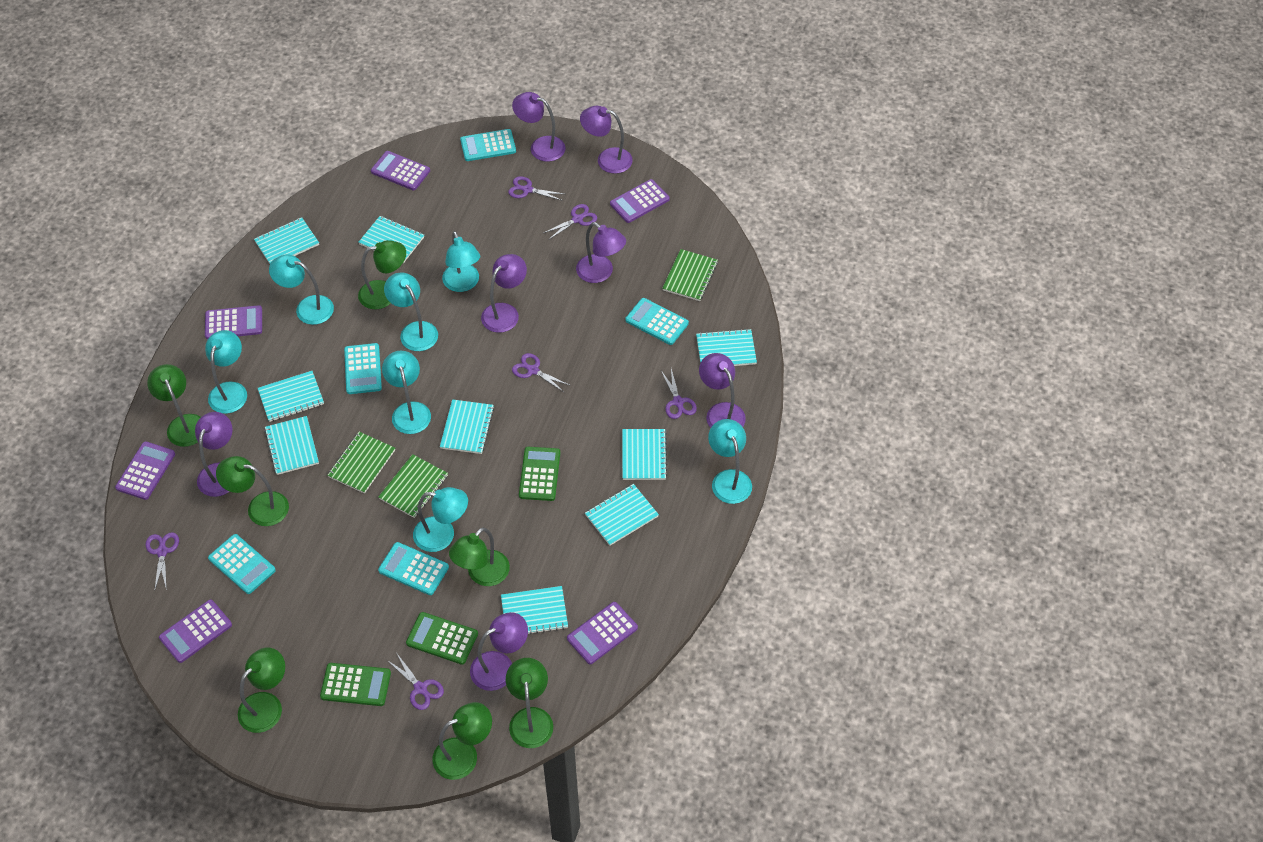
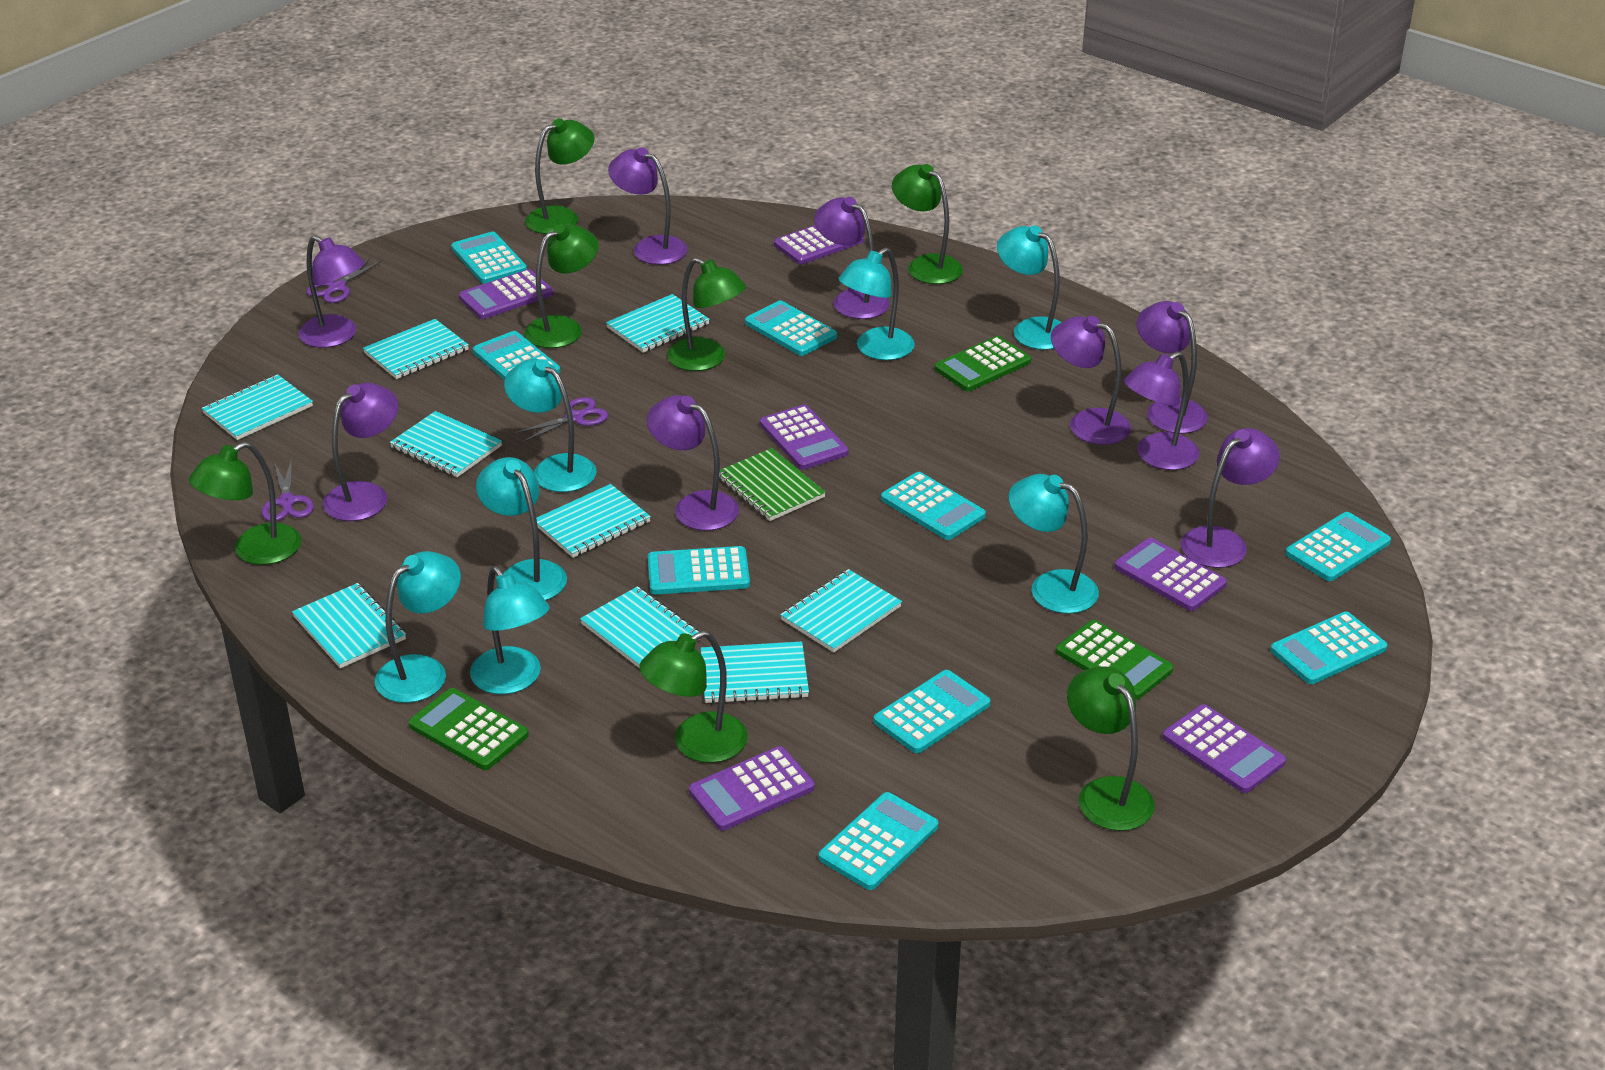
green notebook: 3 -> 1
purple lamp: 7 -> 9
purple scissors: 6 -> 3
turquoise calculator: 5 -> 9

